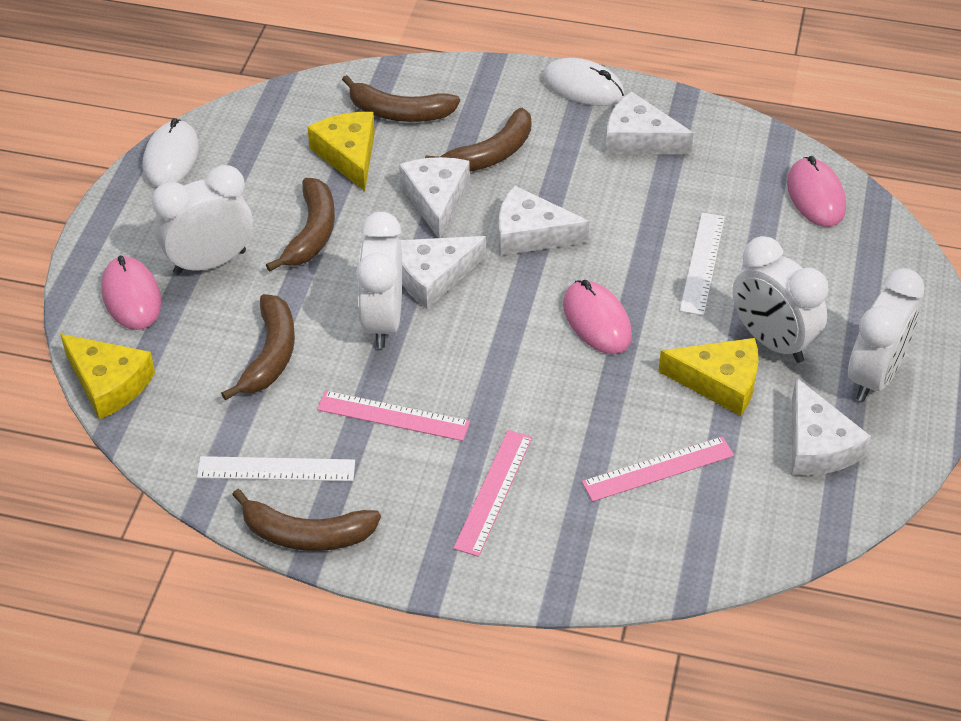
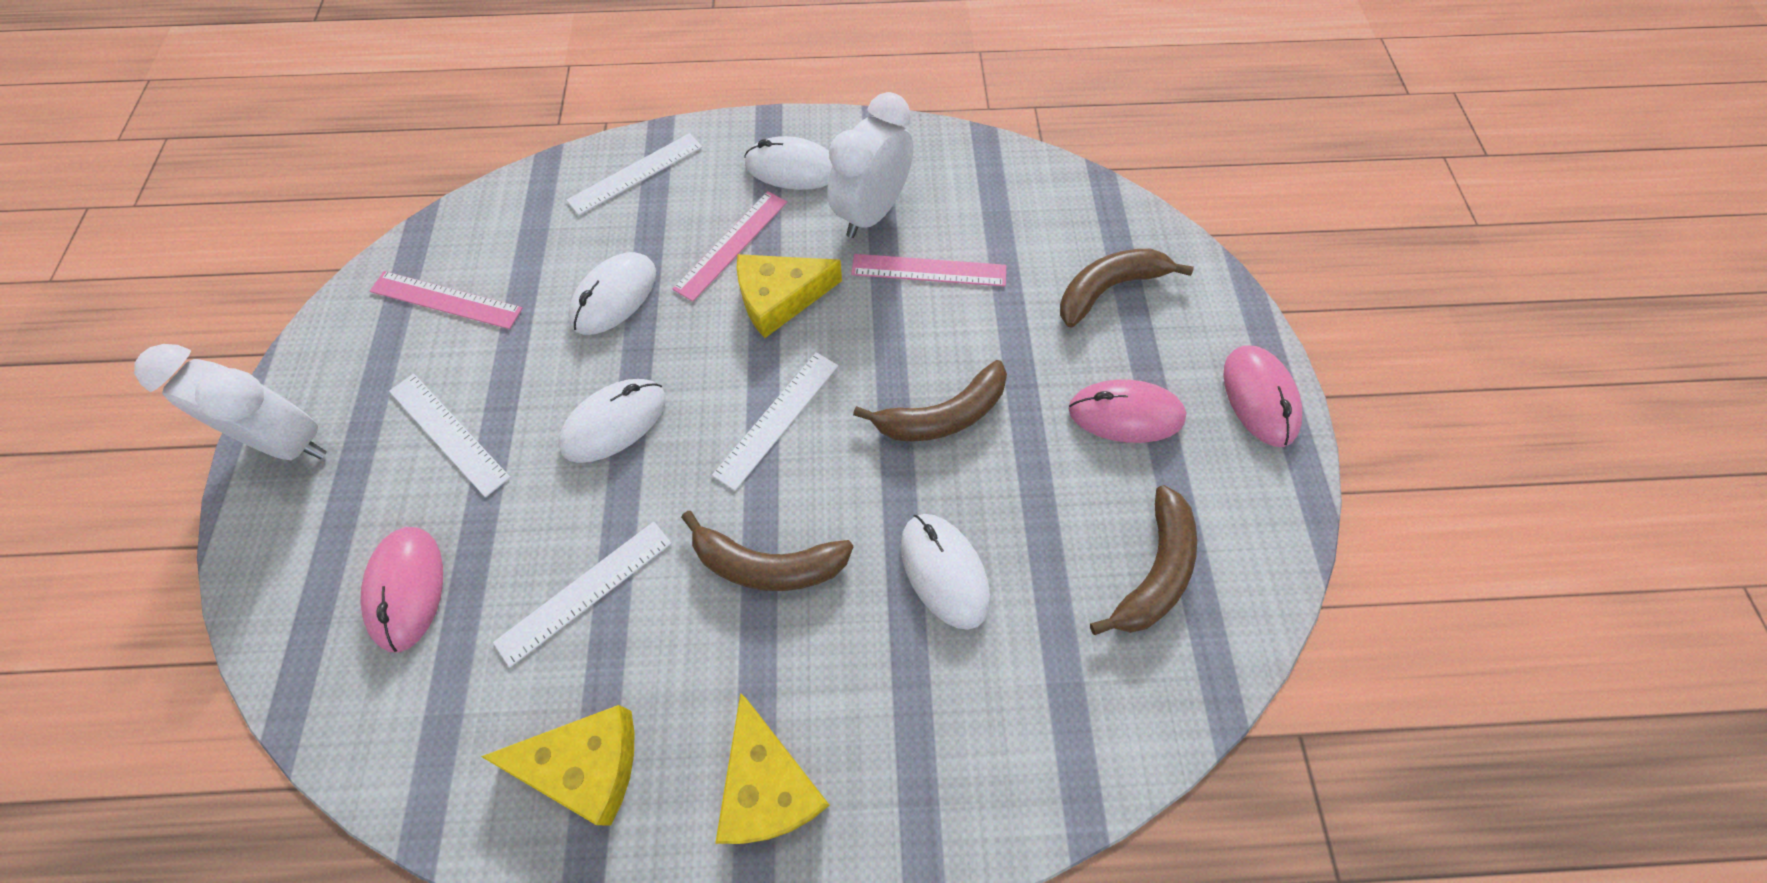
brown banana: 5 -> 4
white cheese: 5 -> 0
white clock: 4 -> 2
white mouse: 2 -> 4
white ruler: 2 -> 4

